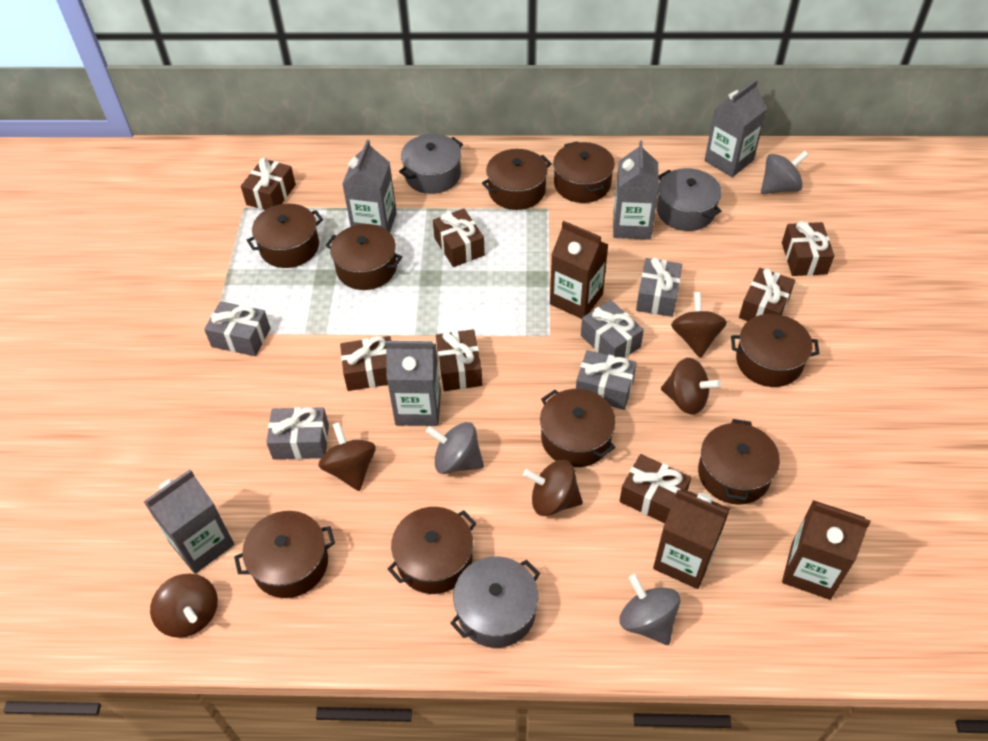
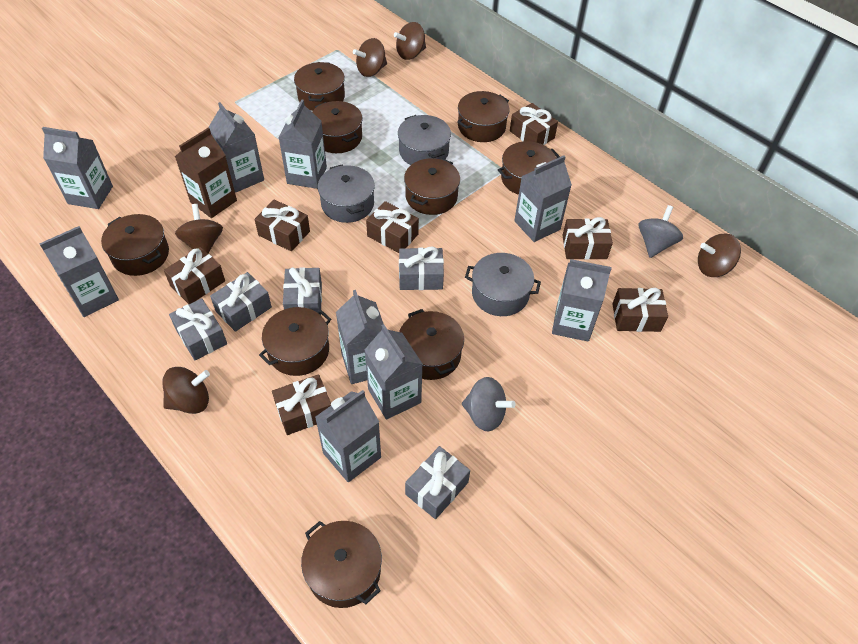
brown carton: 3 -> 1
grey carton: 5 -> 9
grey spinning top: 3 -> 2

